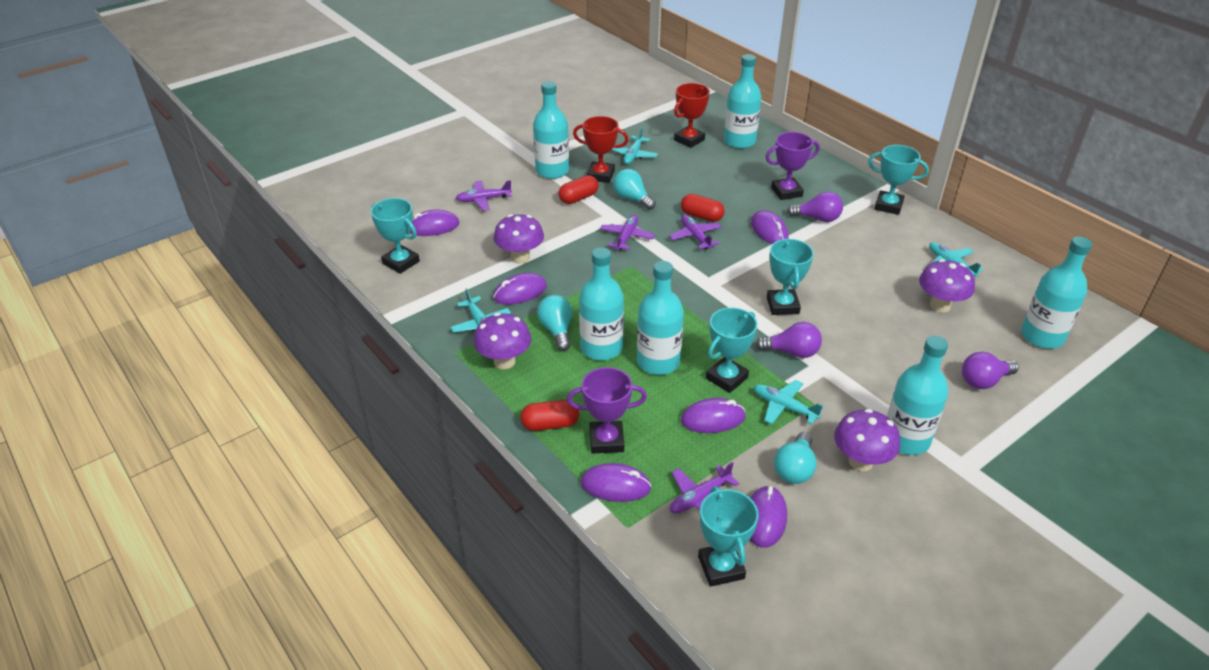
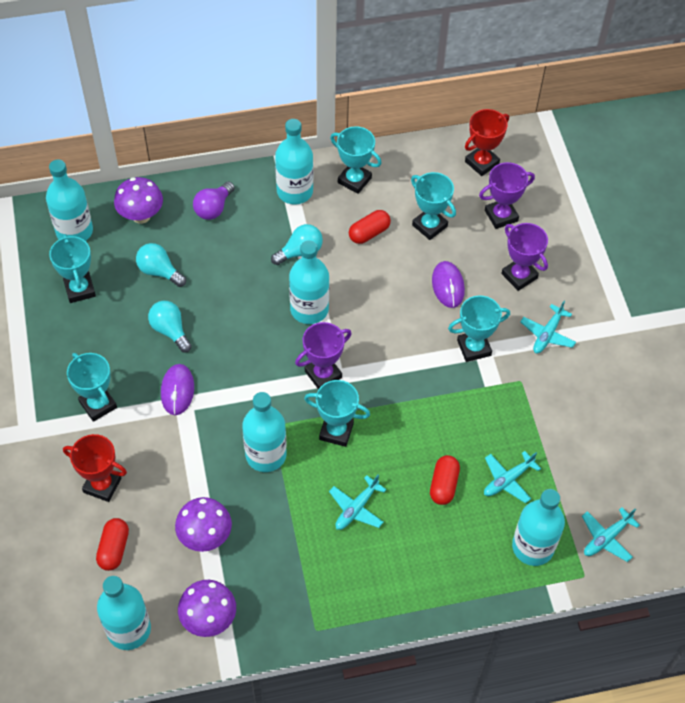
purple light bulb: 3 -> 1
purple mouse: 6 -> 2
purple mushroom: 4 -> 3
purple plane: 4 -> 0
purple trophy: 2 -> 3
turquoise trophy: 5 -> 6

